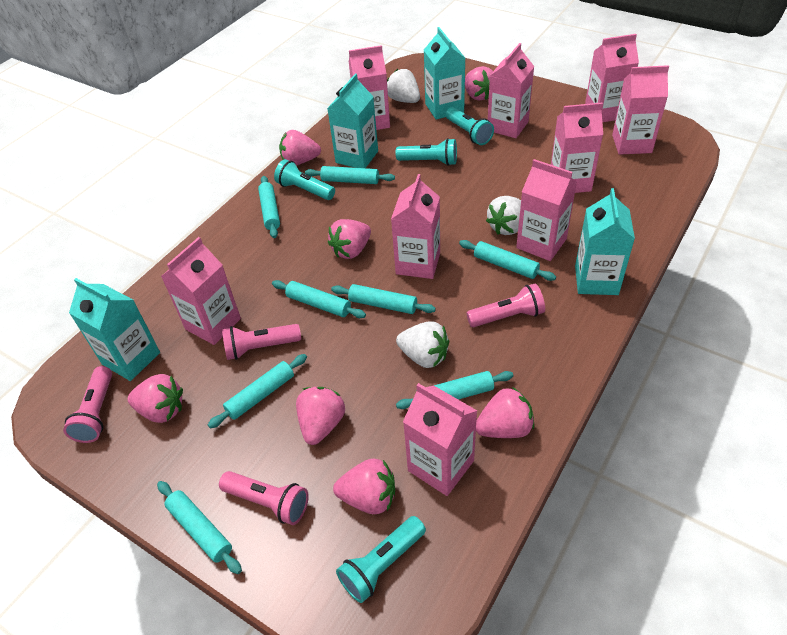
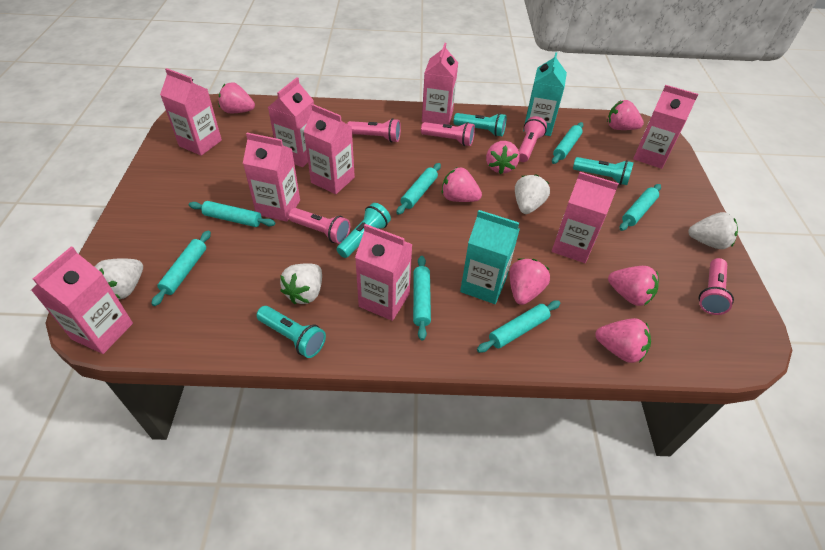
pink flashlight: 4 -> 5
turquoise carton: 4 -> 2
turquoise rolling pin: 8 -> 7
white strawberry: 3 -> 4

